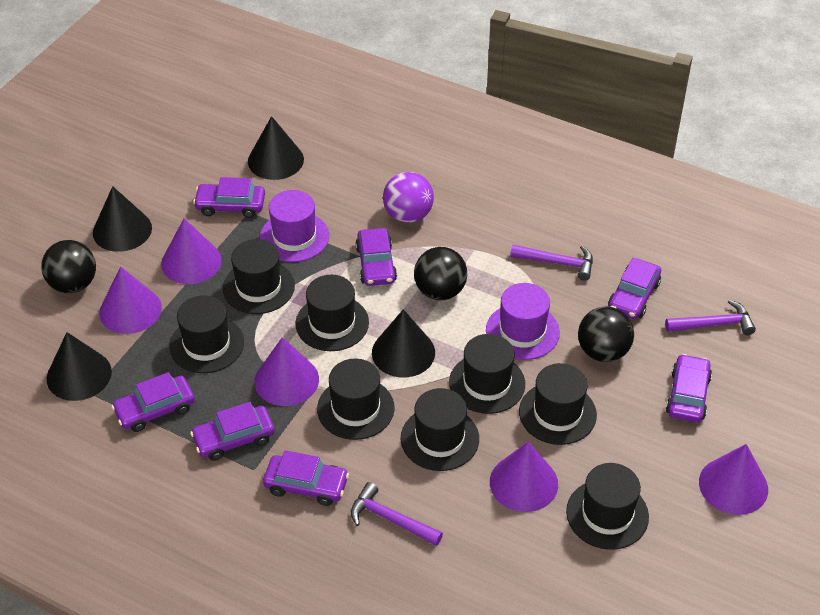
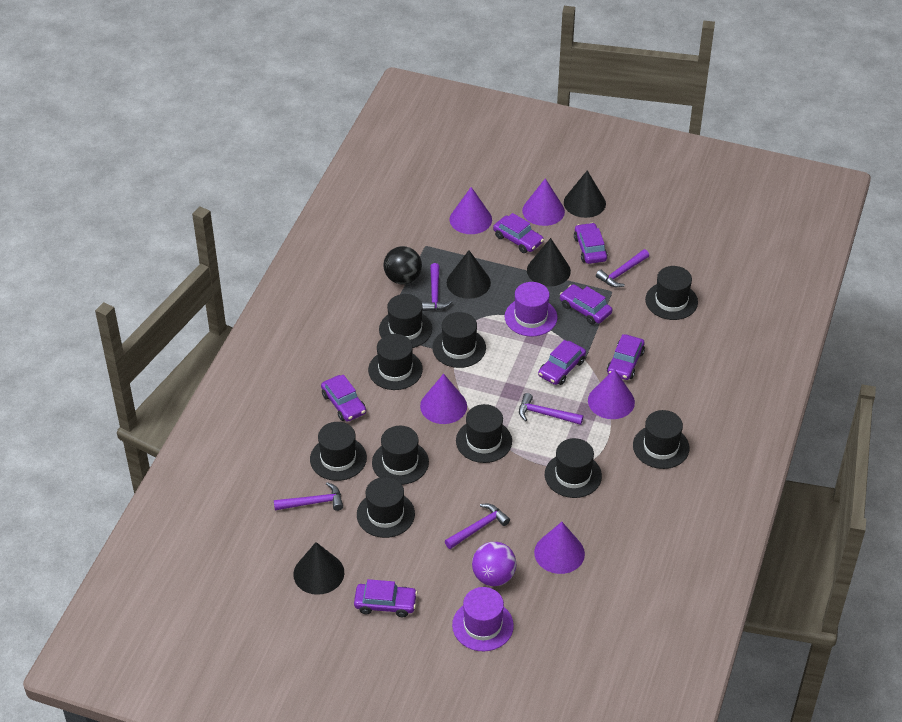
black ball: 3 -> 1
black hat: 8 -> 10
purple hammer: 3 -> 5

